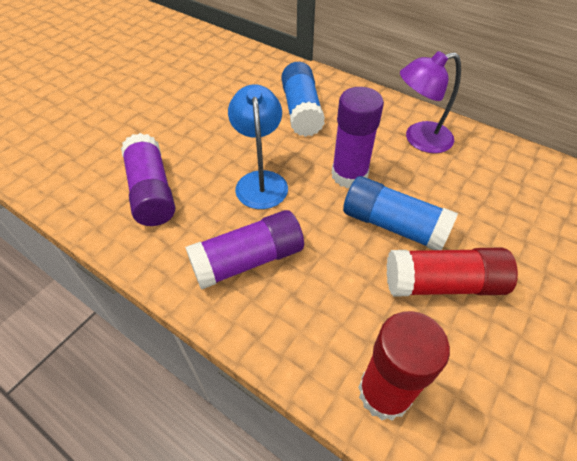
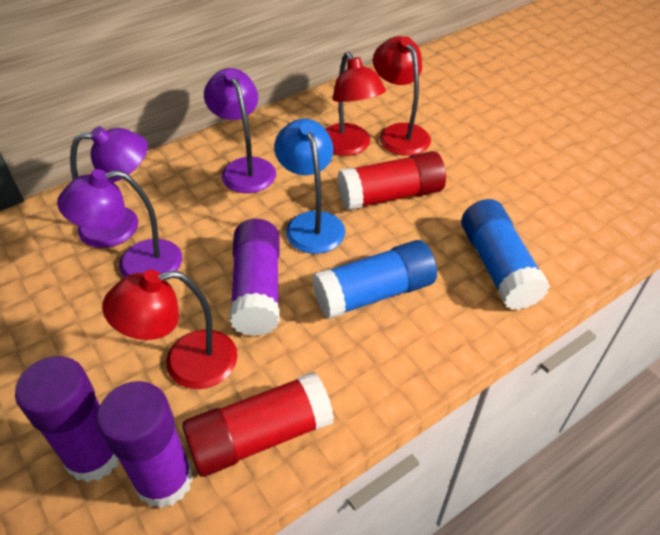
purple lamp: 1 -> 3
red lamp: 0 -> 3

